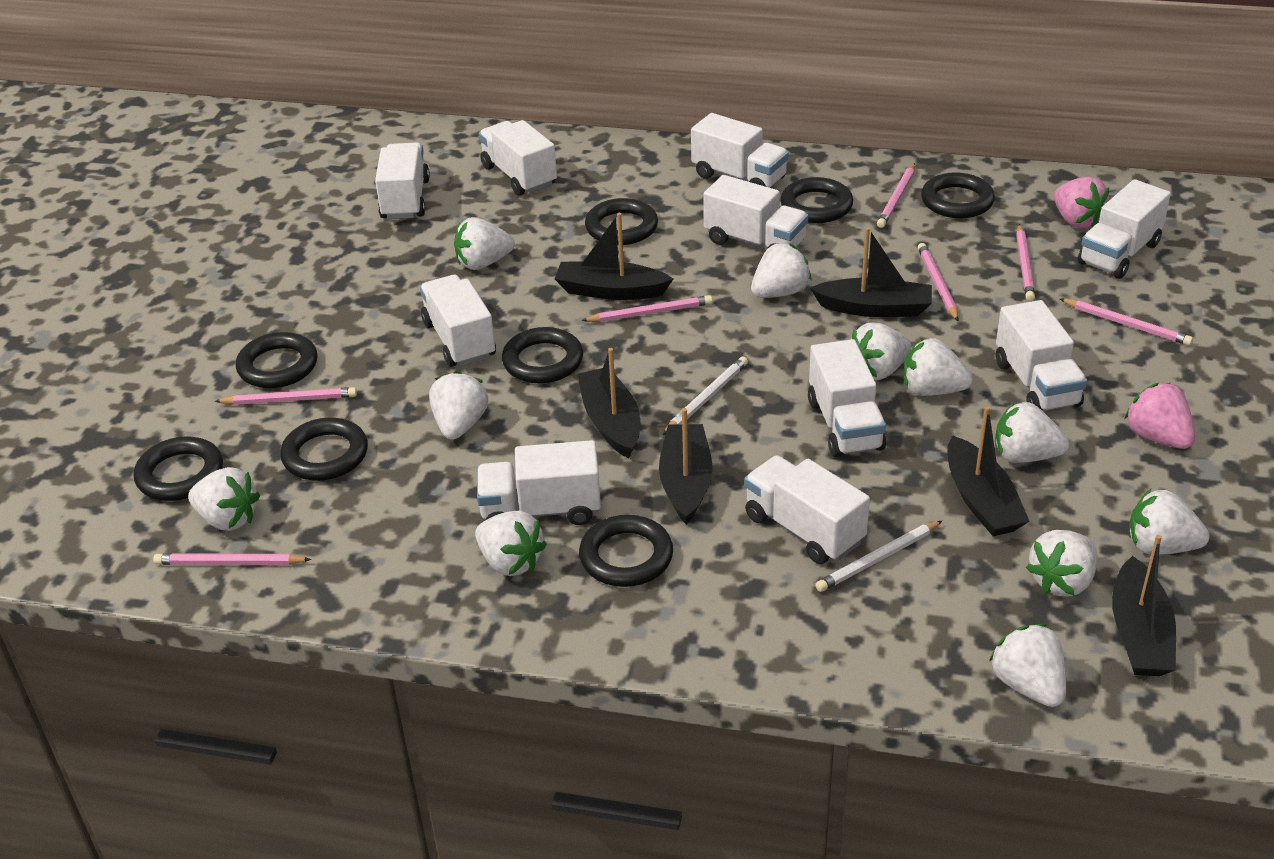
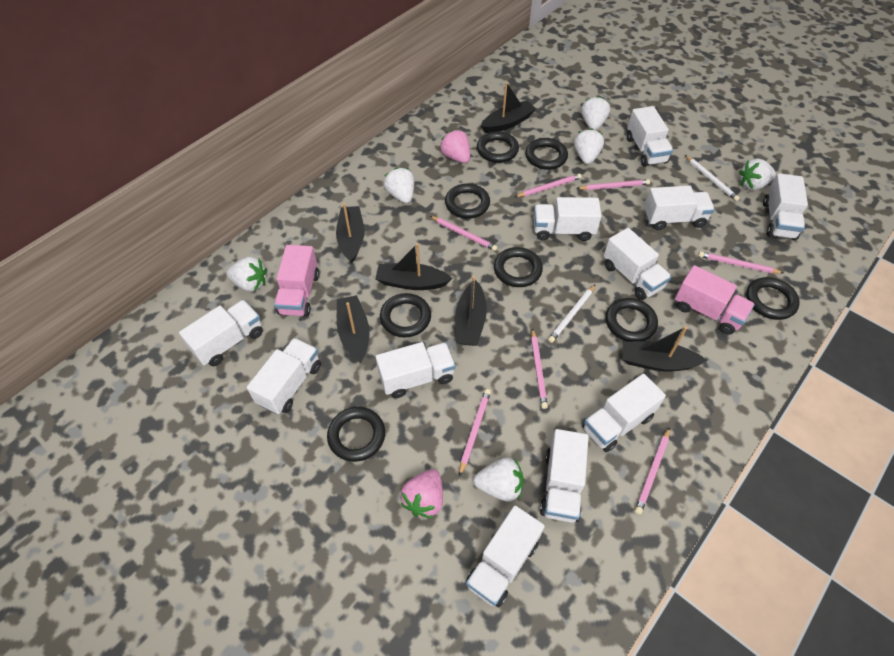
pink truck: 0 -> 2
white strawberry: 11 -> 6
white truck: 10 -> 11

